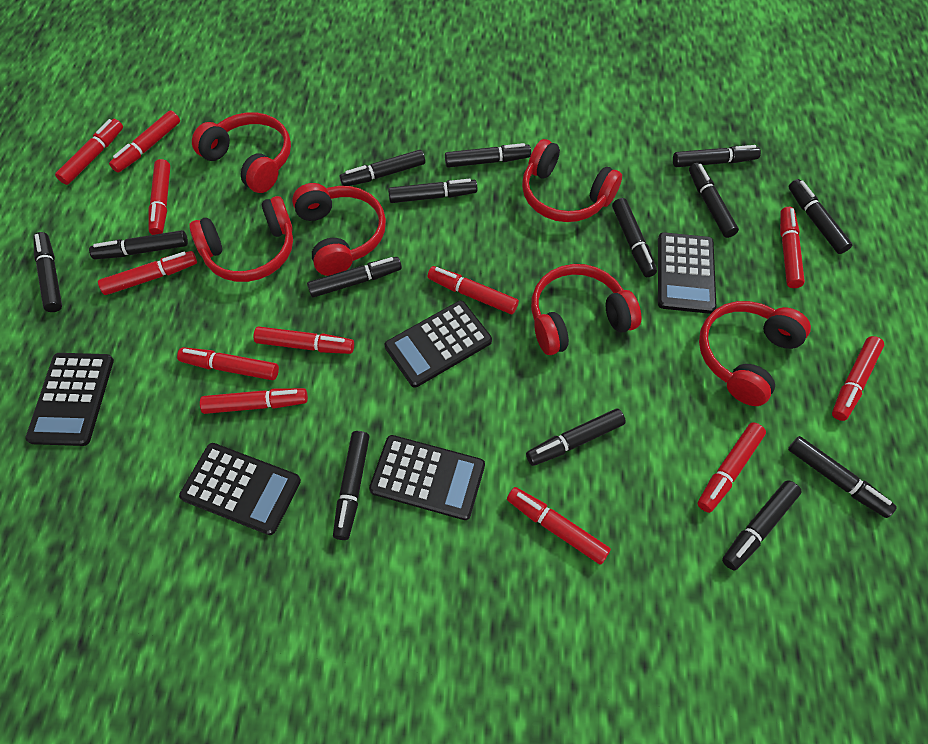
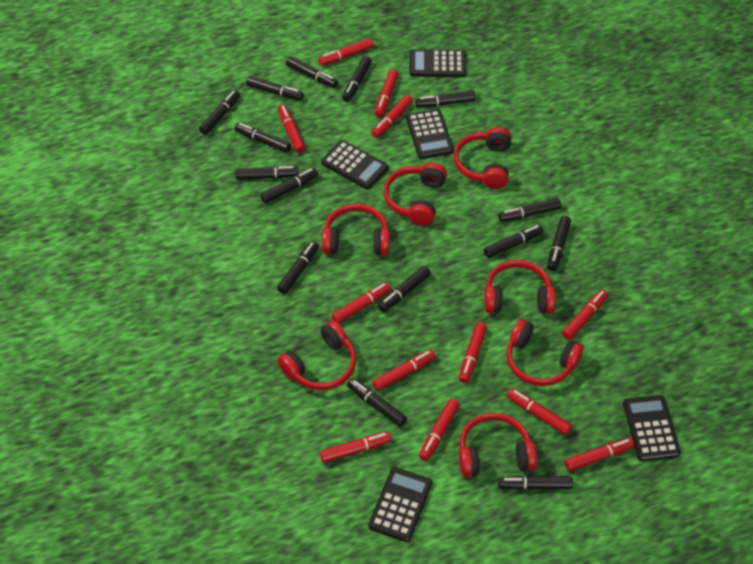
black marker: 14 -> 15
red headphones: 6 -> 7

